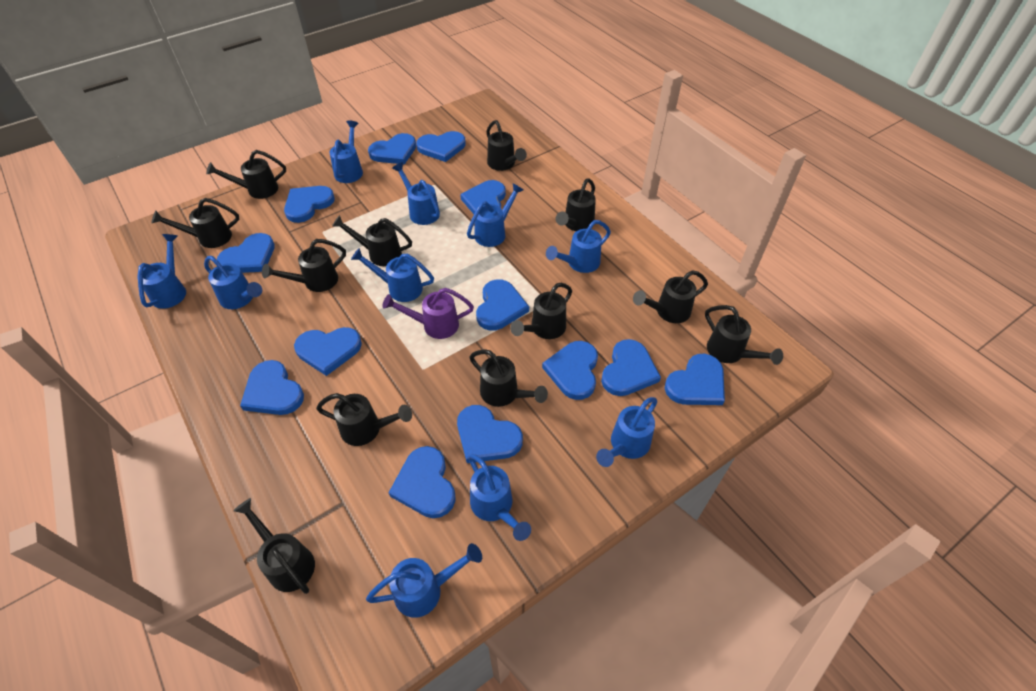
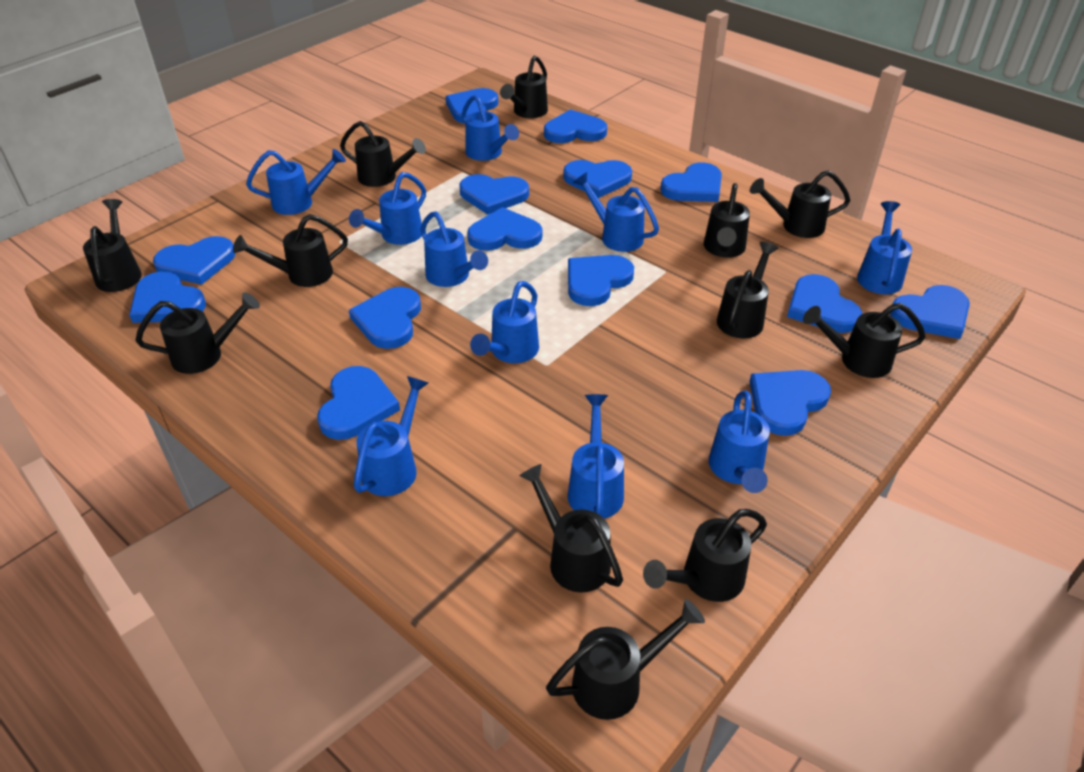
blue heart: 13 -> 14
purple watering can: 1 -> 0

